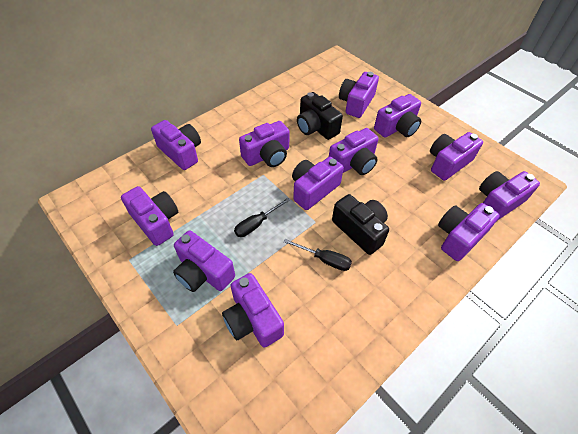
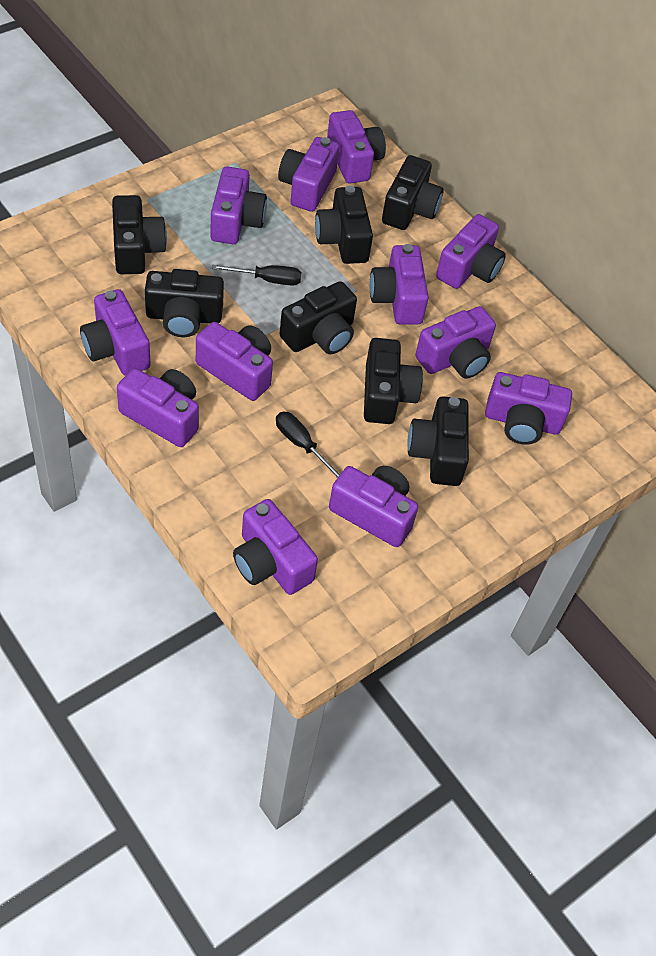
black camera: 2 -> 7

